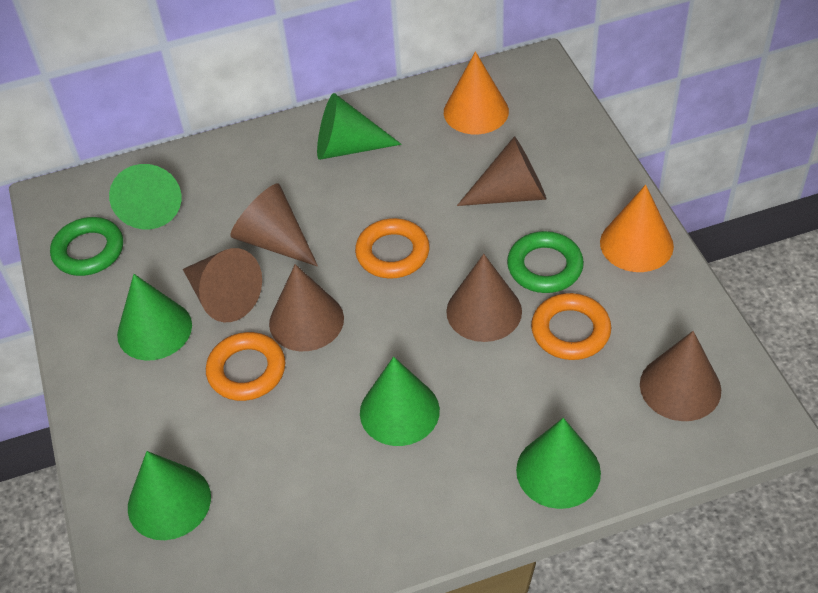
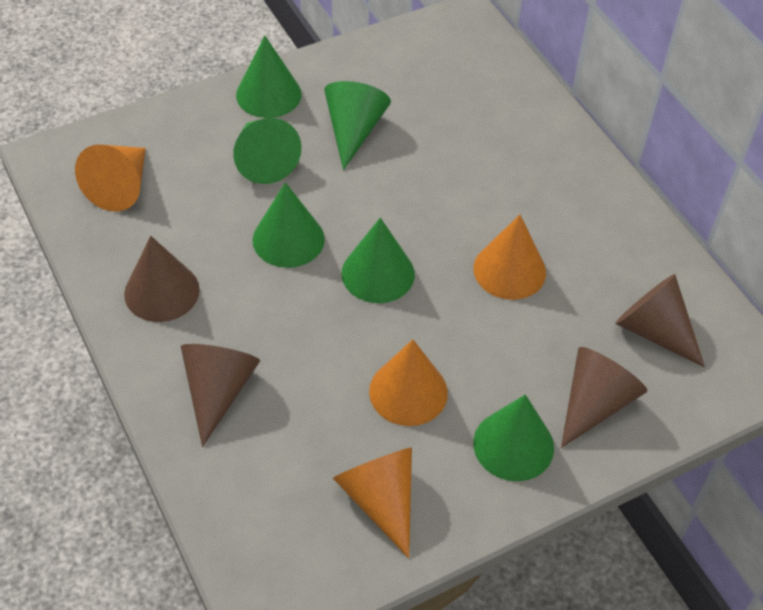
brown cone: 6 -> 4
green ring: 2 -> 0
orange cone: 2 -> 4
orange ring: 3 -> 0

